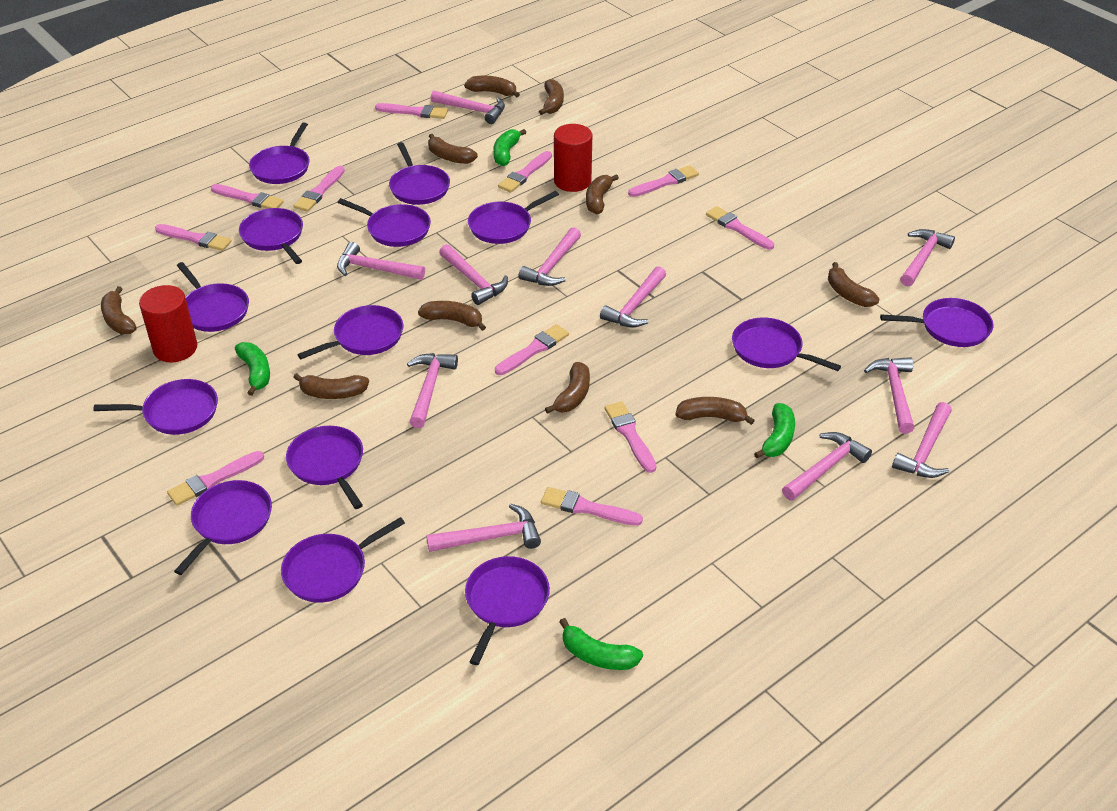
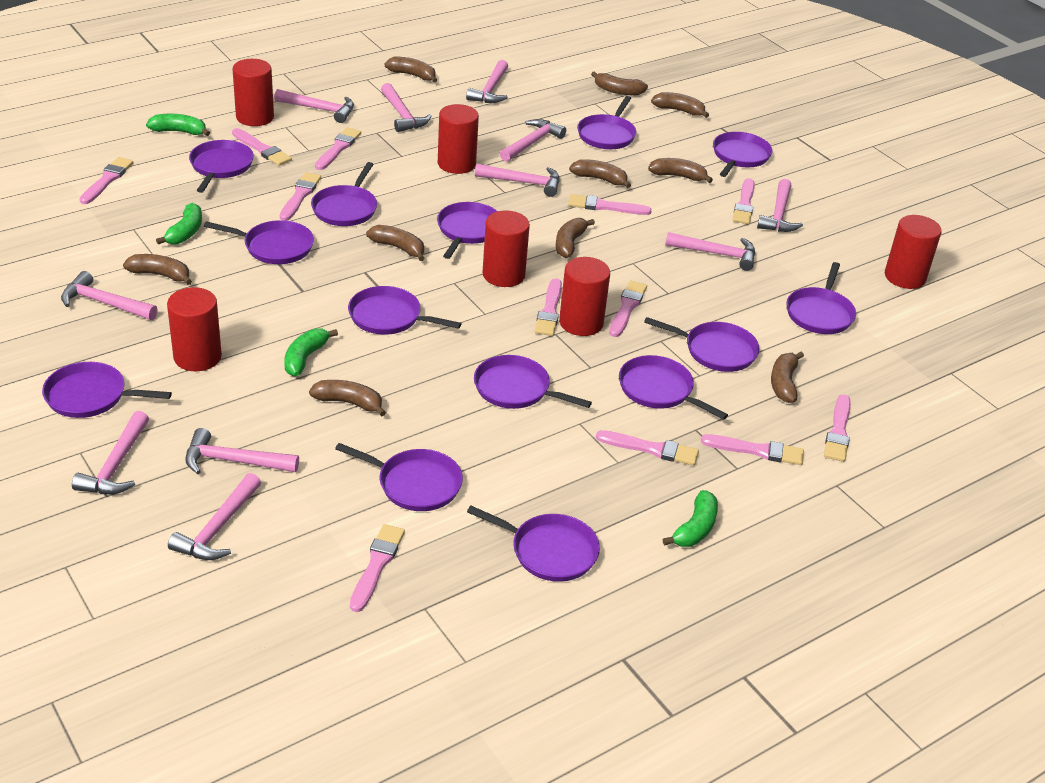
pink brush: 11 -> 12
red cylinder: 2 -> 6

